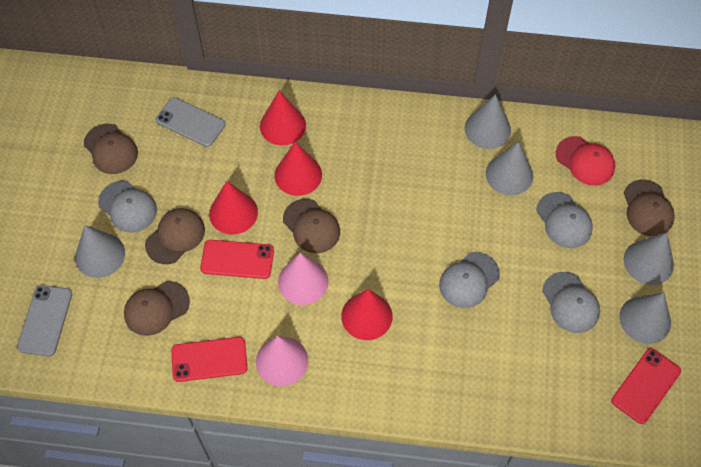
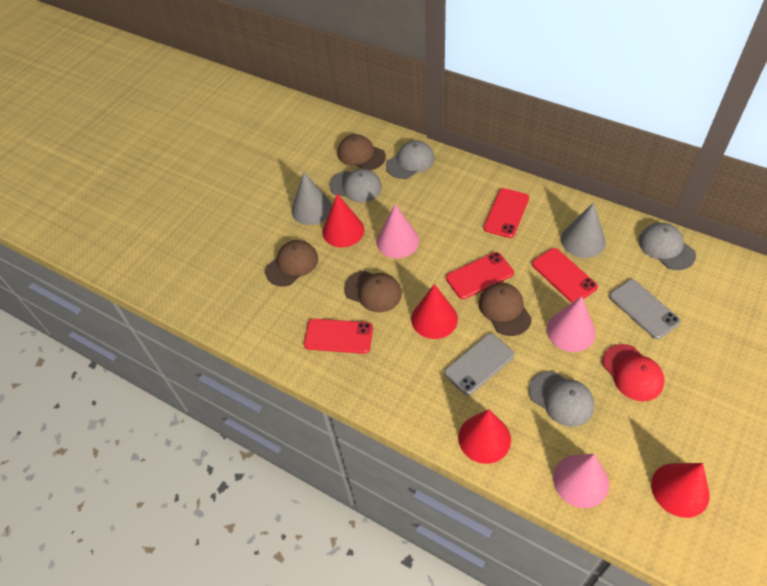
brown cap: 5 -> 4
grey cone: 5 -> 2
pink cone: 2 -> 3
red phone: 3 -> 4

